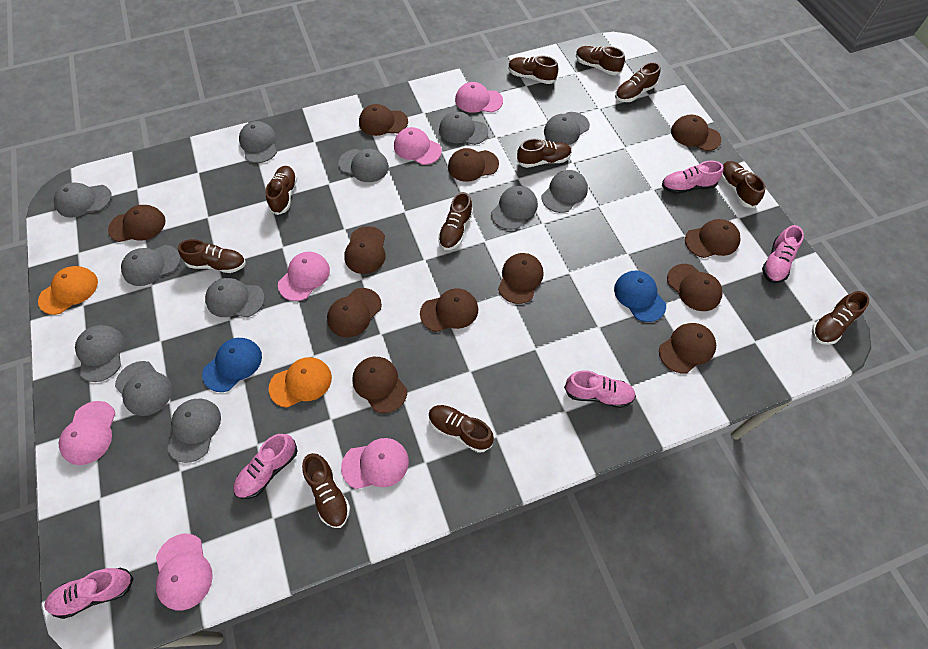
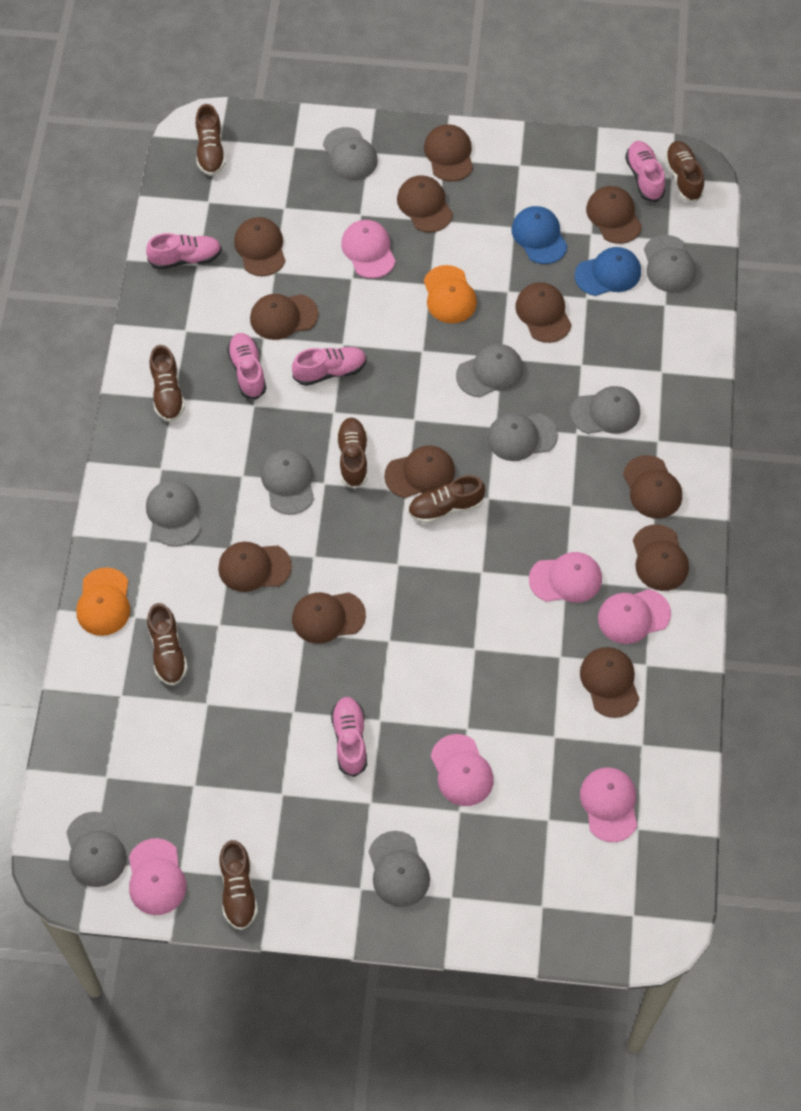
brown shoe: 11 -> 7
grey cap: 12 -> 9

